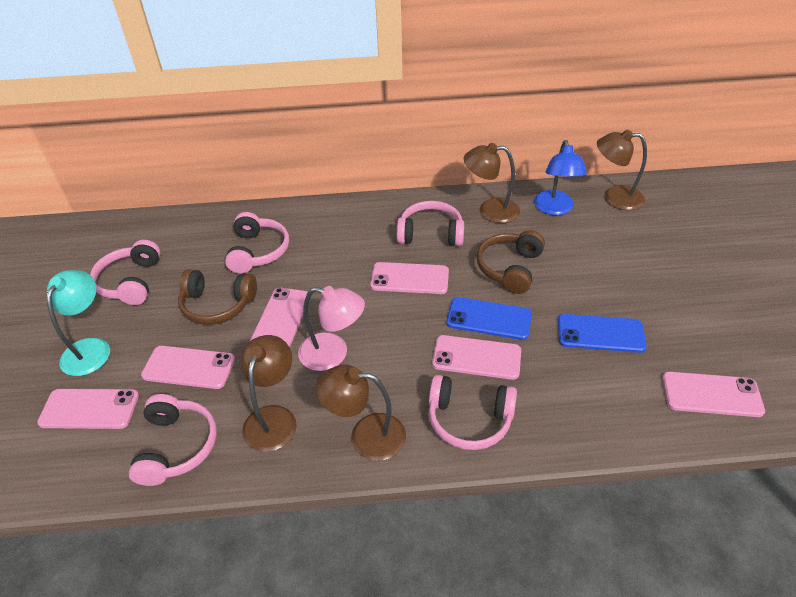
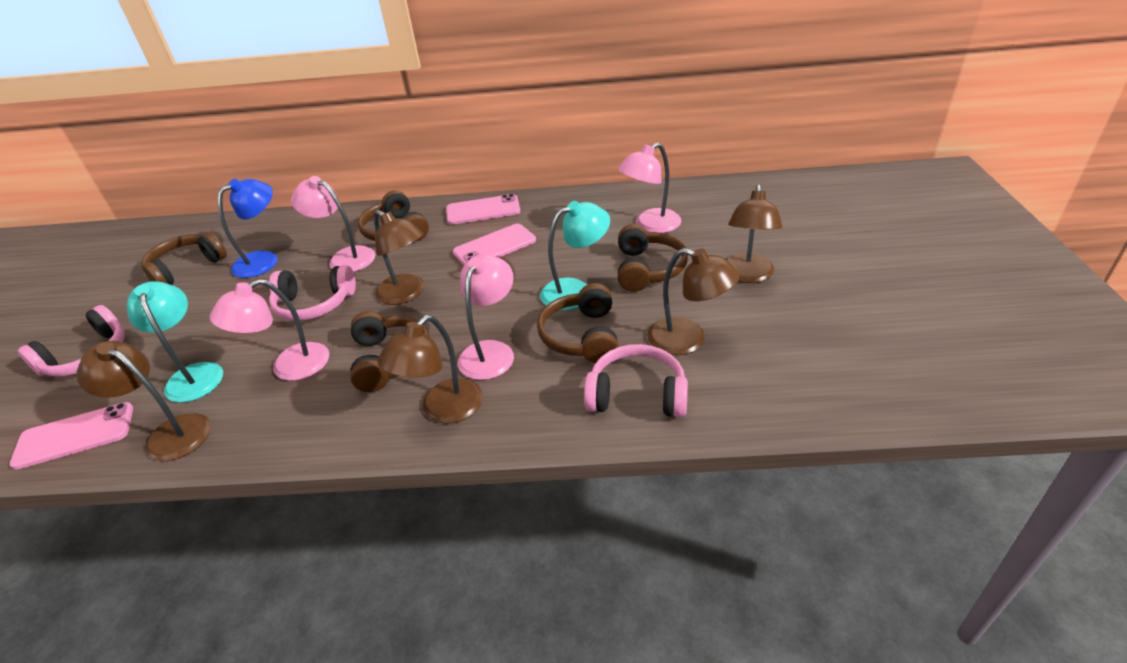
blue phone: 2 -> 0
brown headphones: 2 -> 5
brown lamp: 4 -> 5
pink headphones: 5 -> 3
pink lamp: 1 -> 4
pink phone: 6 -> 3
turquoise lamp: 1 -> 2

